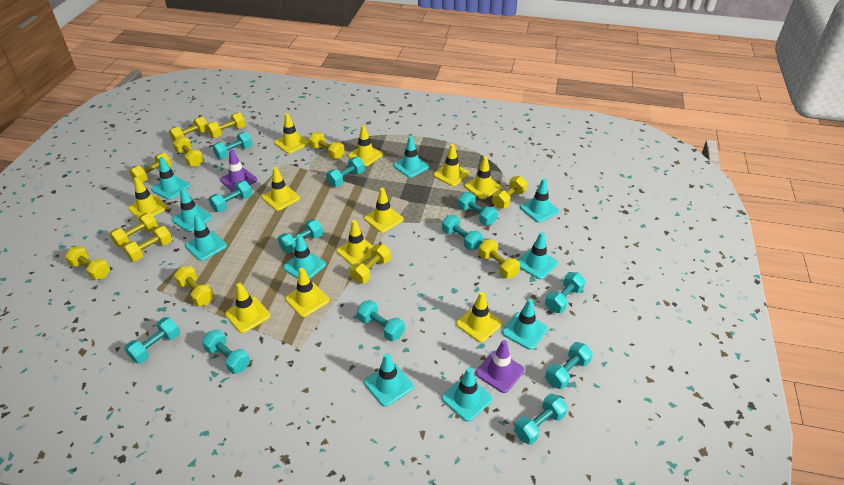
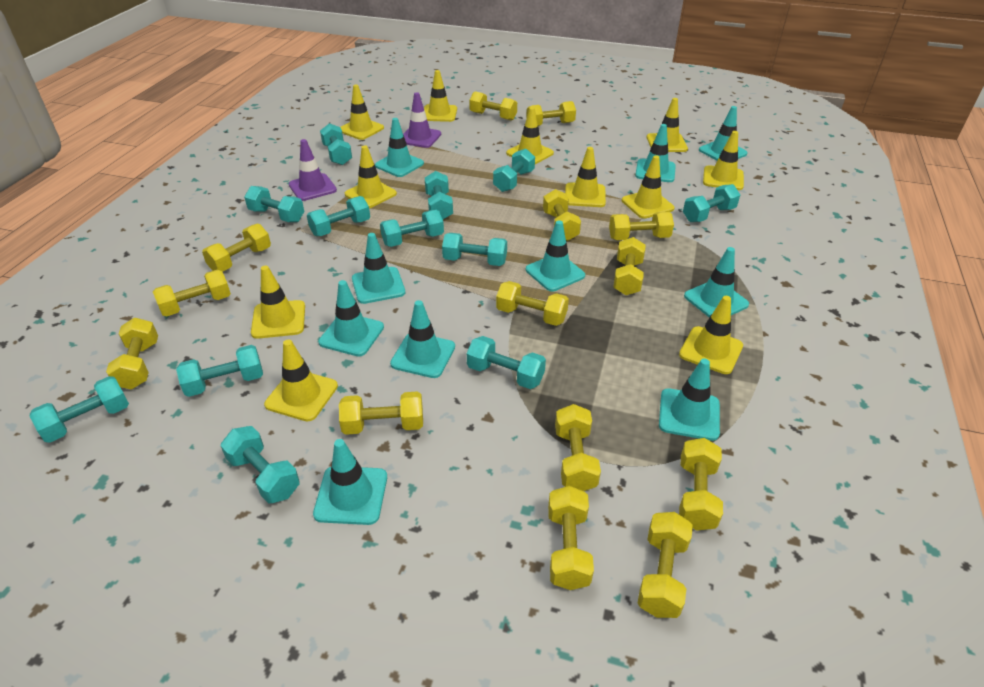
yellow dumbbell: 12 -> 14

